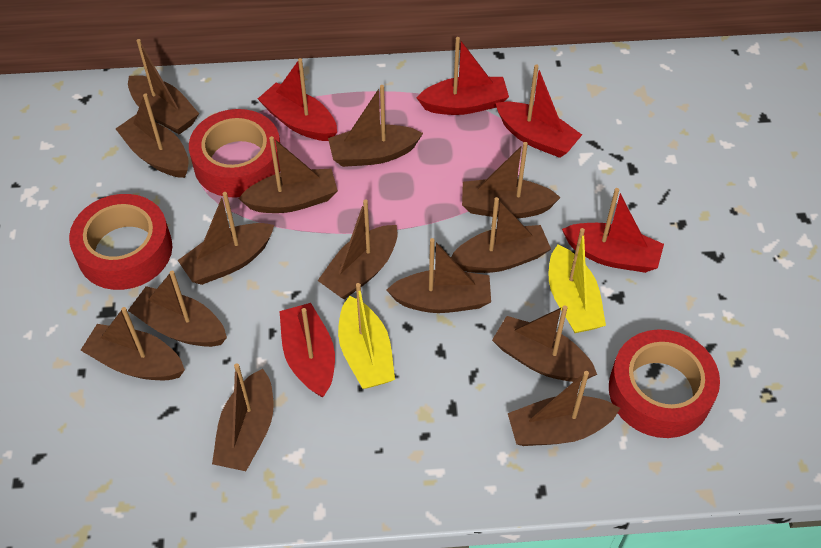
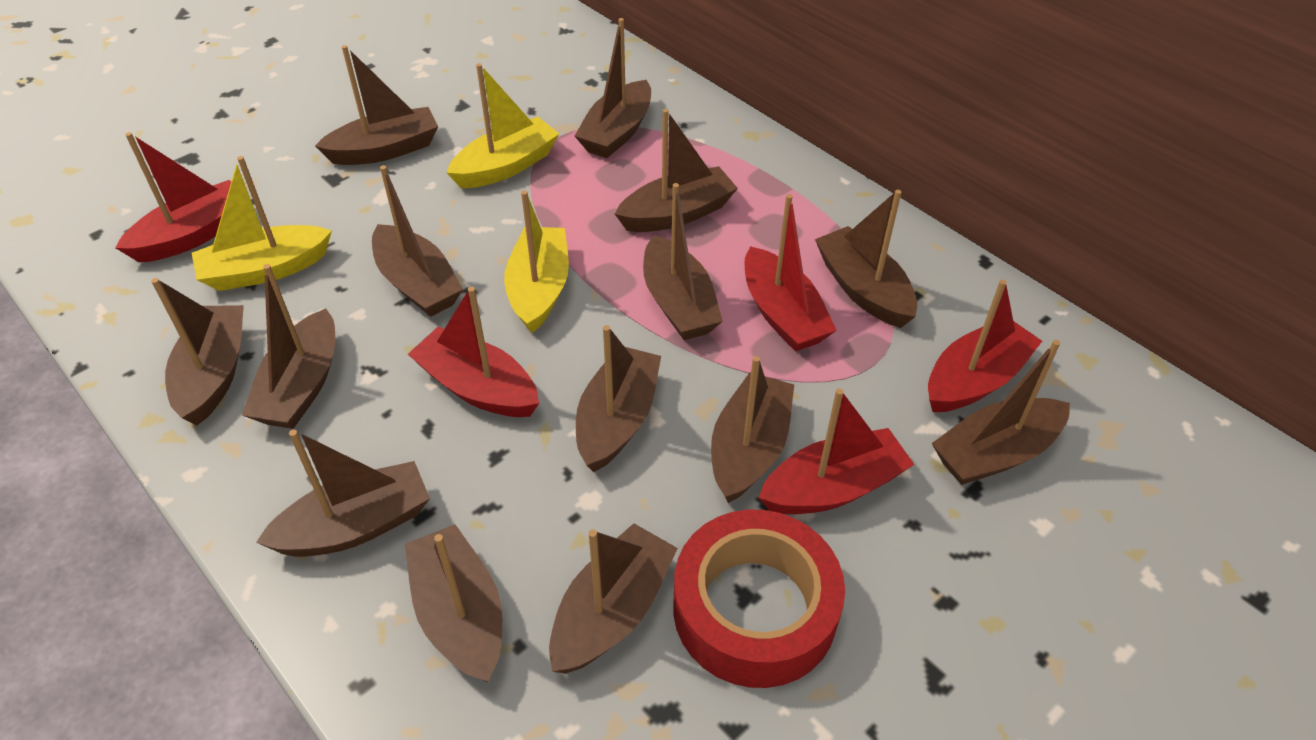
red tape: 3 -> 1
yellow boat: 2 -> 3

